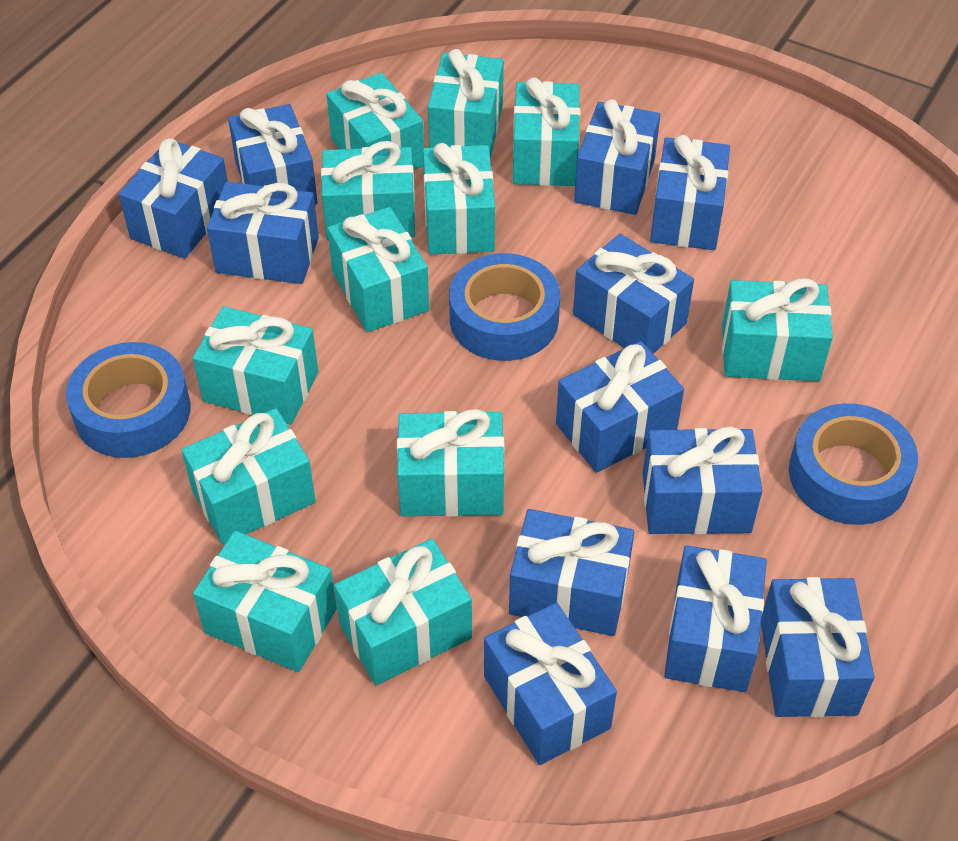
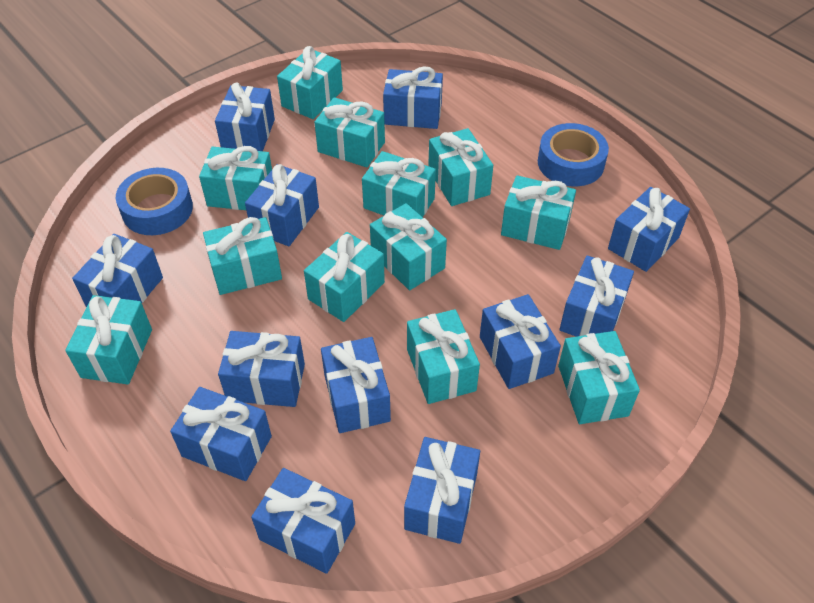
blue tape: 3 -> 2

